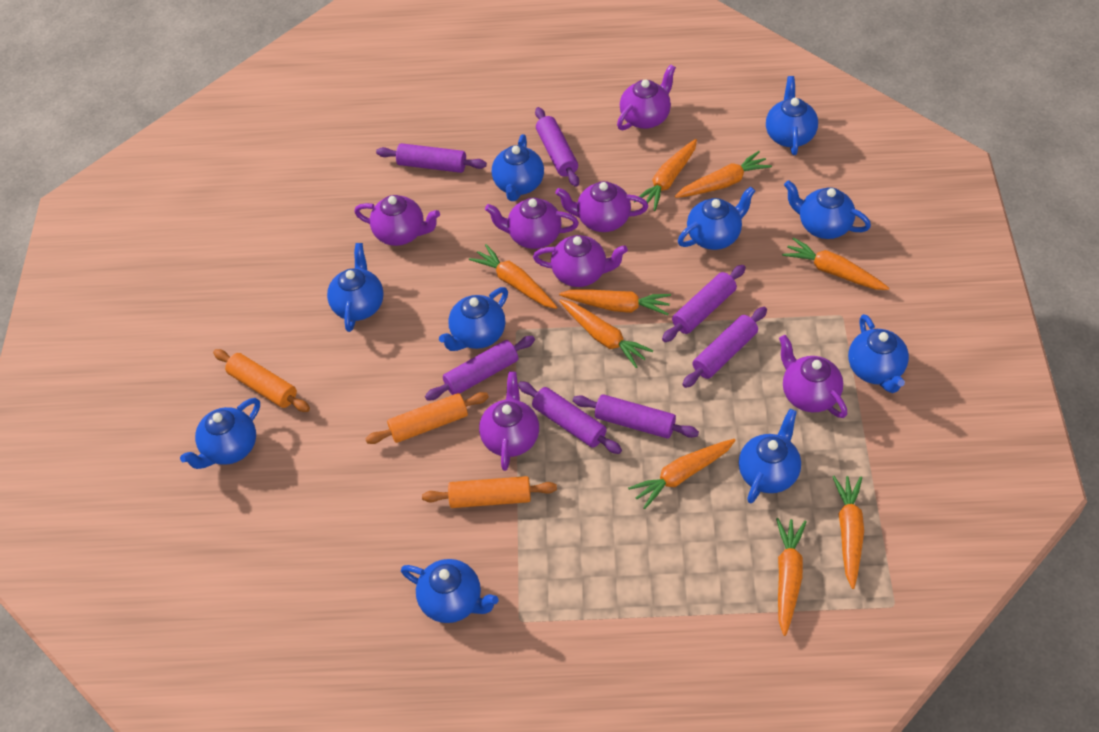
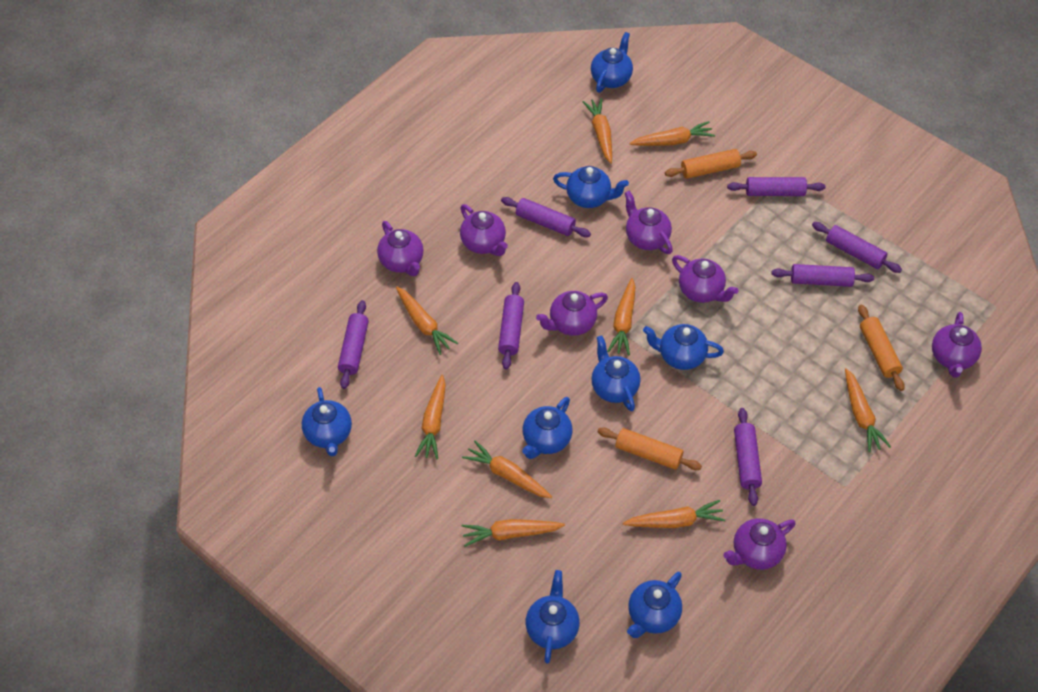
blue teapot: 10 -> 8

